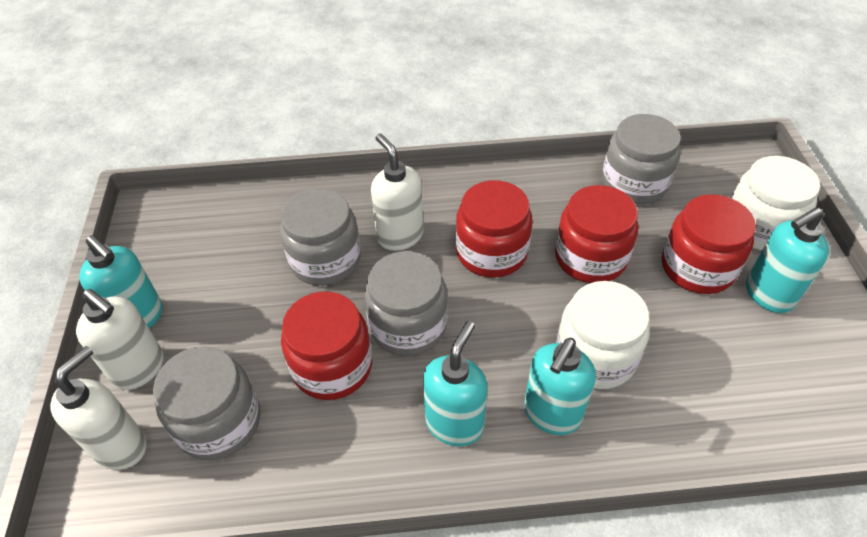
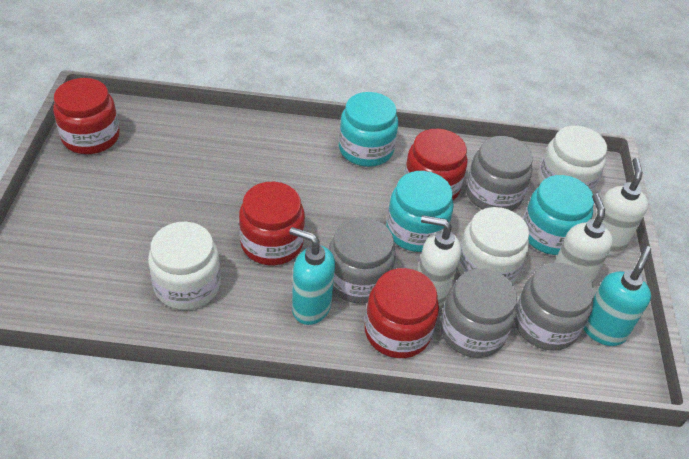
turquoise jar: 0 -> 3
turquoise soap dispenser: 4 -> 2
white jar: 2 -> 3

